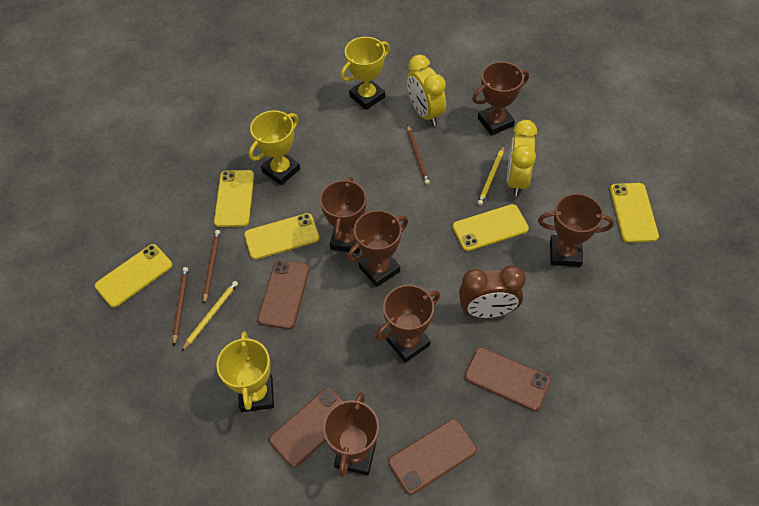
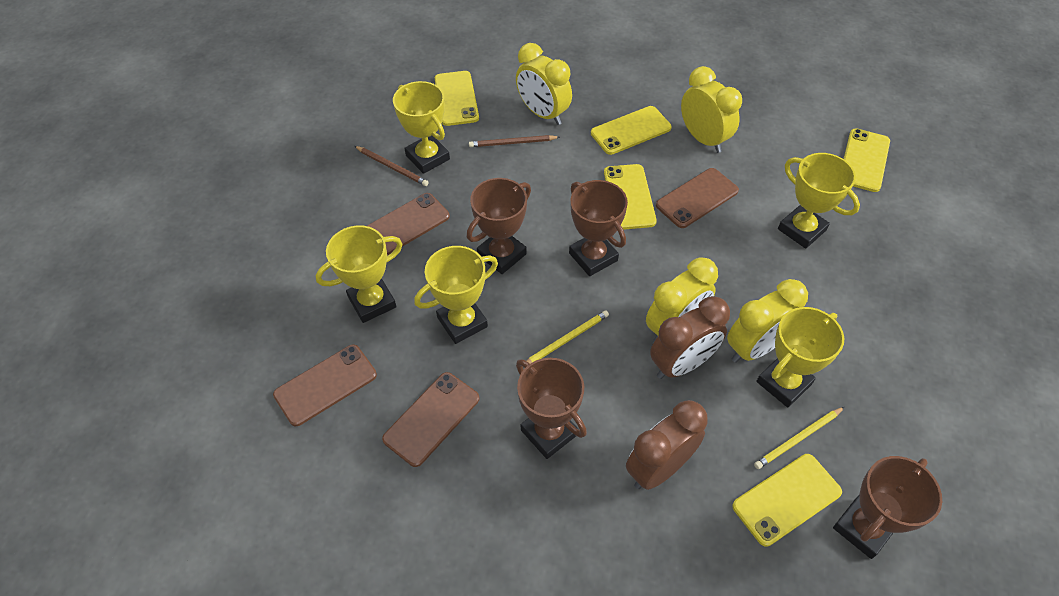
brown clock: 1 -> 2
brown pencil: 3 -> 2
brown trophy: 6 -> 4
yellow clock: 2 -> 4
yellow trophy: 3 -> 5

